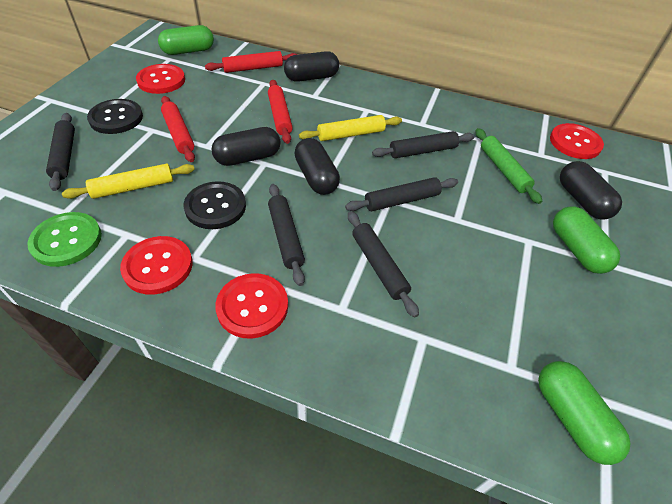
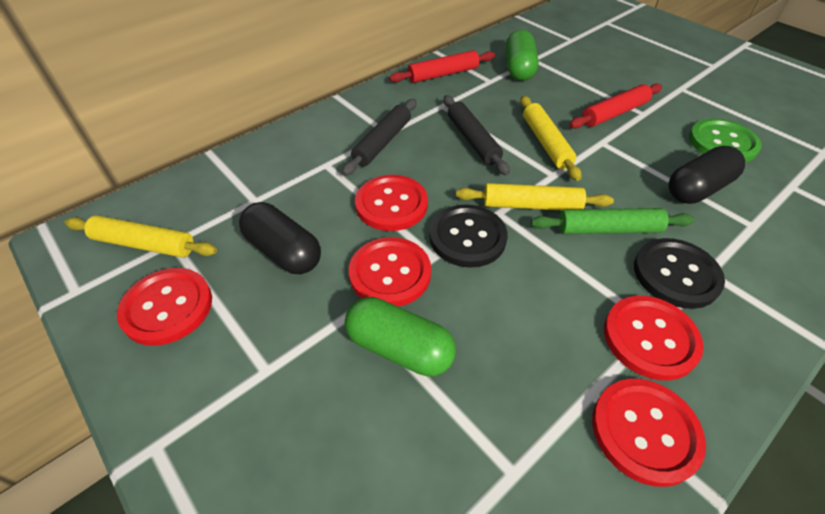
black capsule: 4 -> 2
black rolling pin: 5 -> 2
green capsule: 3 -> 2
red button: 4 -> 5
red rolling pin: 3 -> 2
yellow rolling pin: 2 -> 3

